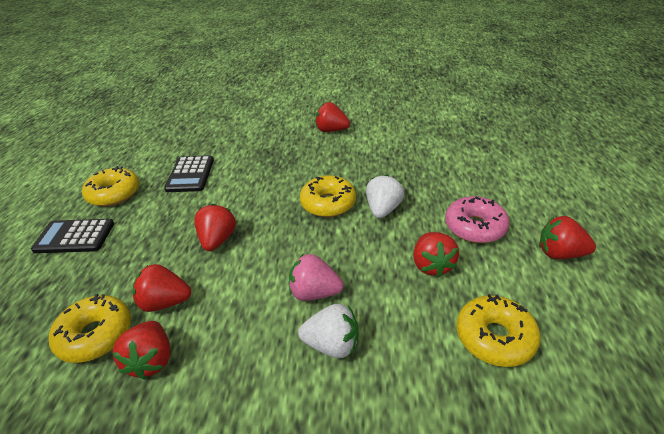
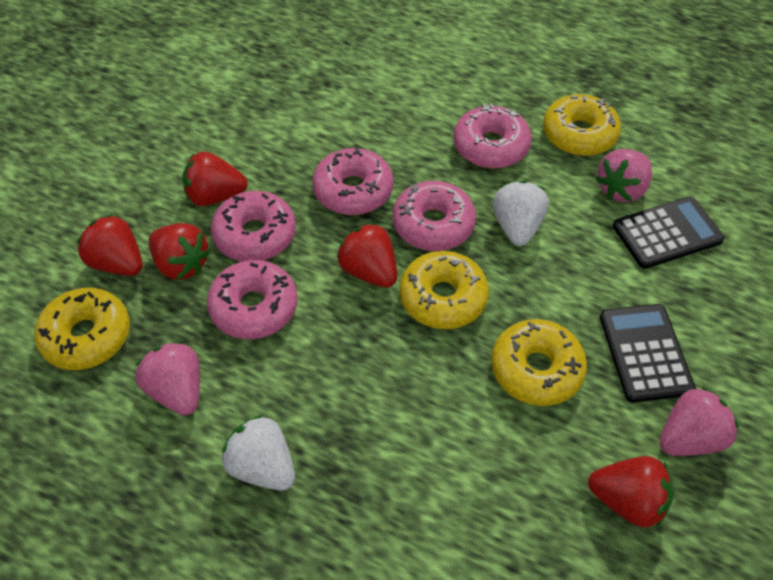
pink donut: 1 -> 5
pink strawberry: 1 -> 3
red strawberry: 6 -> 5

